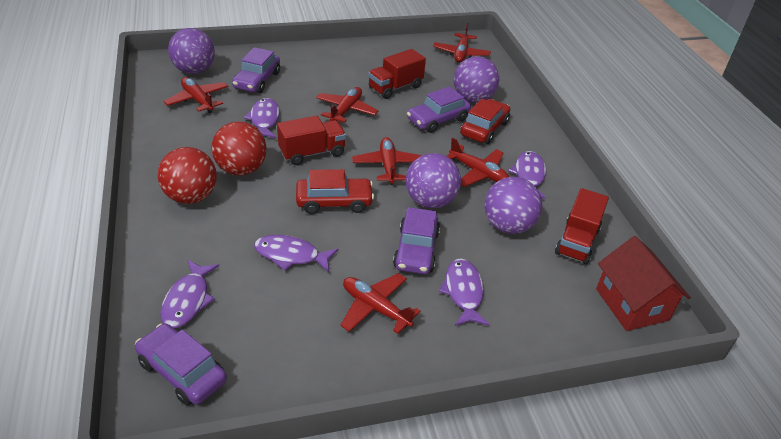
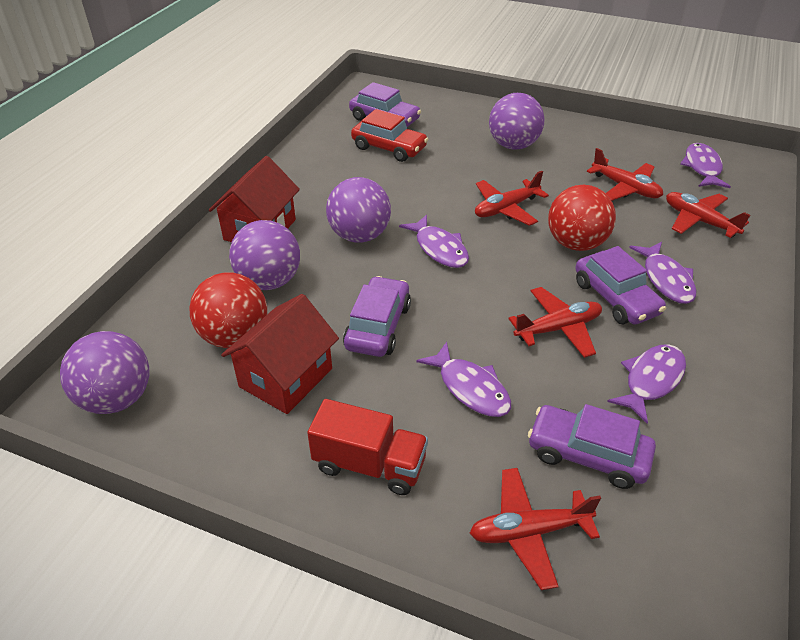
red car: 2 -> 1
red house: 1 -> 2
red plane: 6 -> 5
red truck: 3 -> 1

